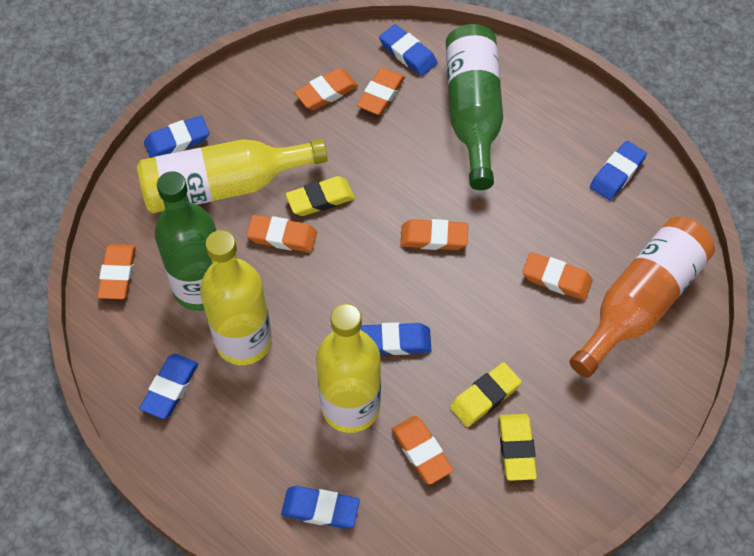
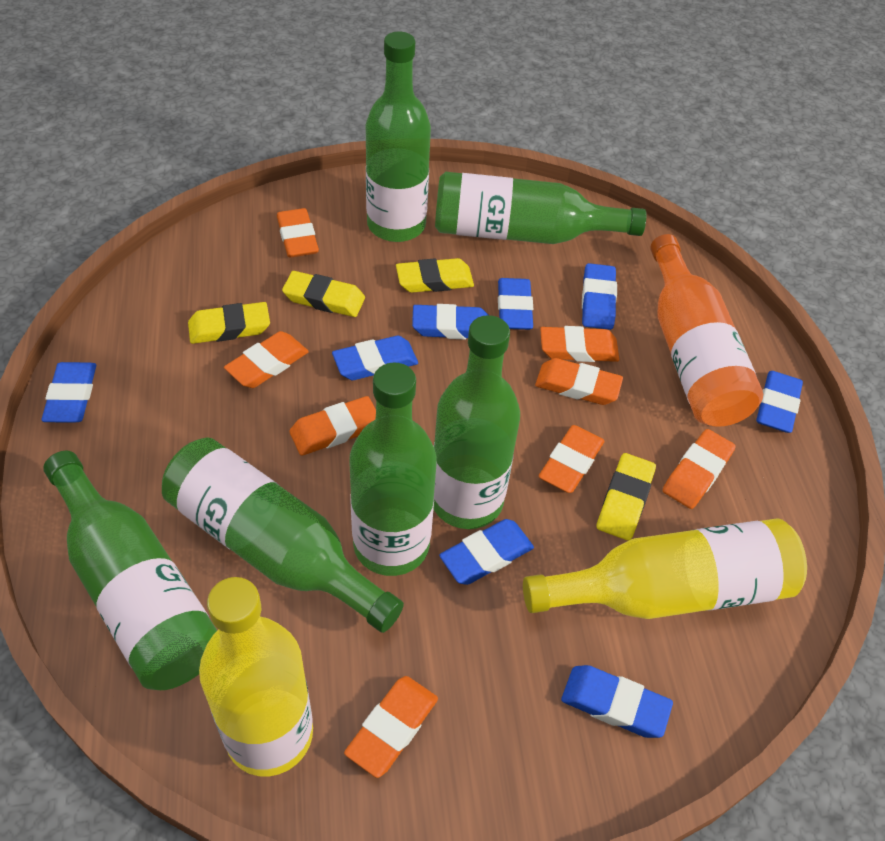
blue eraser: 6 -> 8
green bottle: 2 -> 6
orange eraser: 7 -> 8
yellow bottle: 3 -> 2
yellow eraser: 3 -> 4

